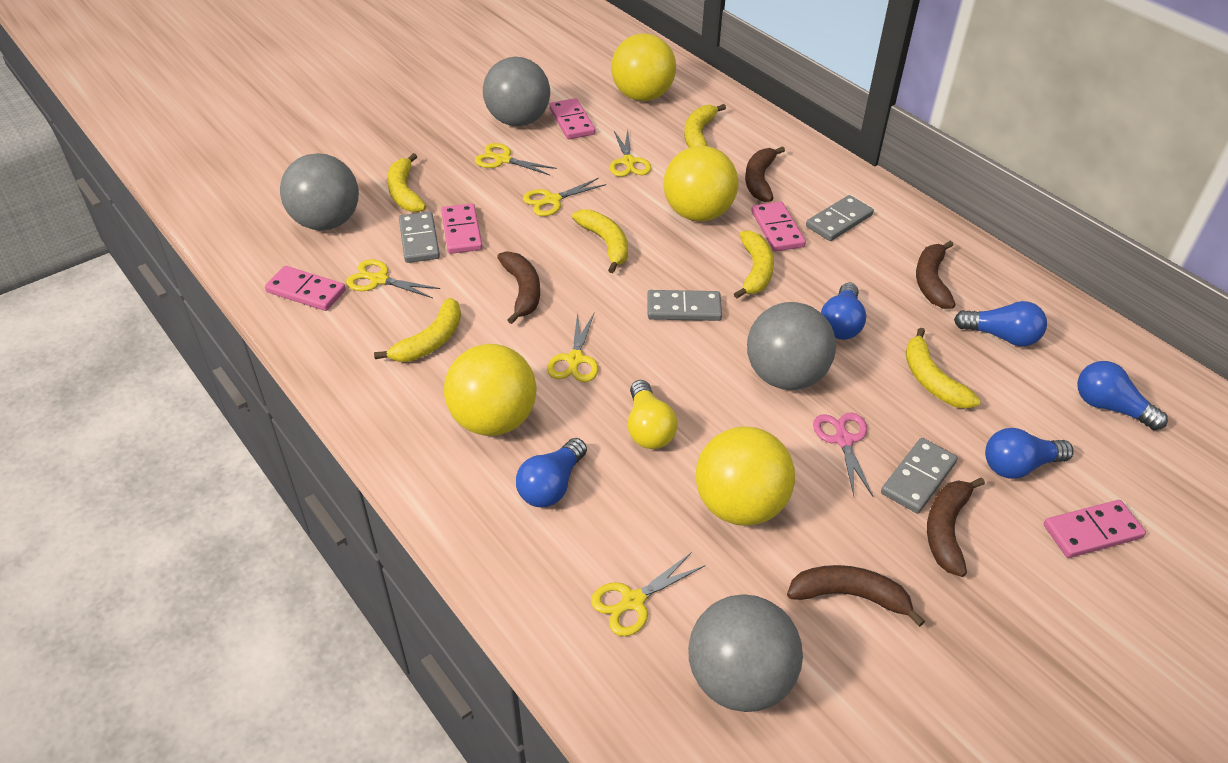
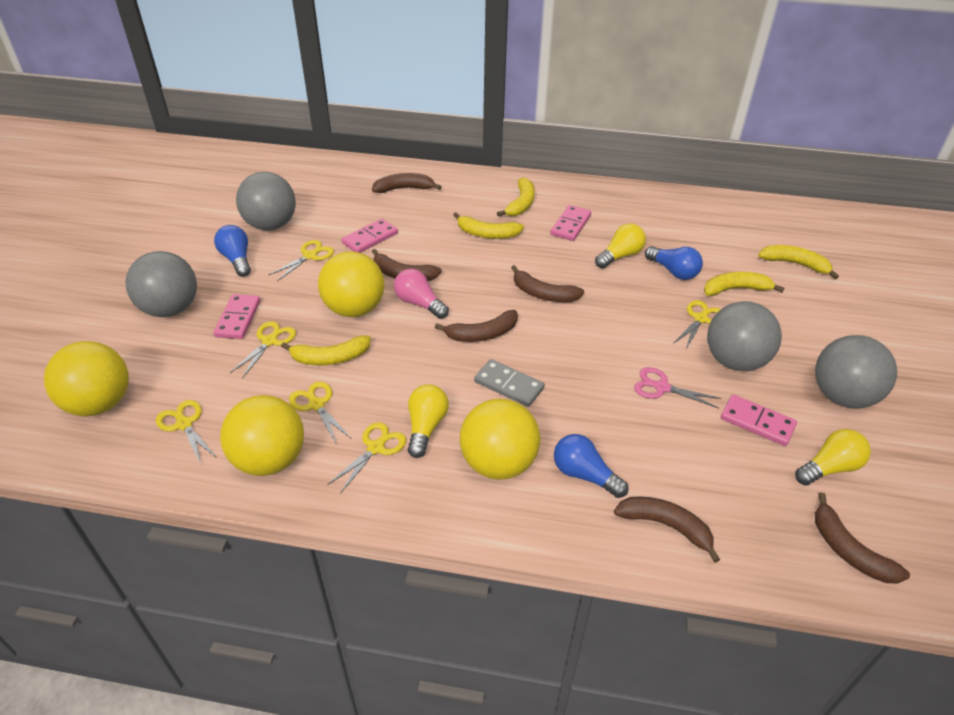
blue light bulb: 5 -> 3
brown banana: 5 -> 6
grey domino: 4 -> 1
pink domino: 5 -> 4
pink light bulb: 0 -> 1
yellow banana: 6 -> 5
yellow light bulb: 1 -> 3

